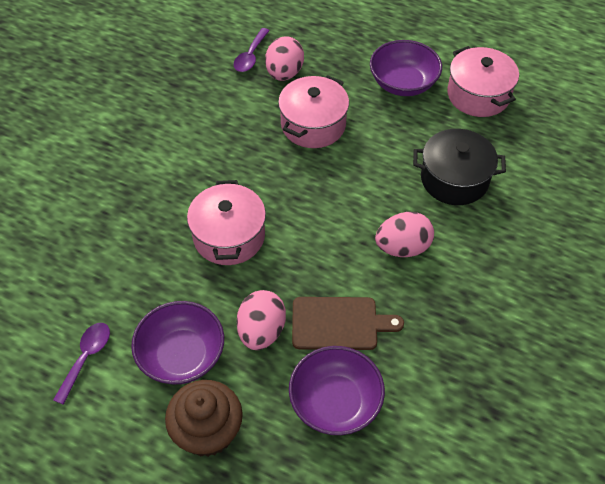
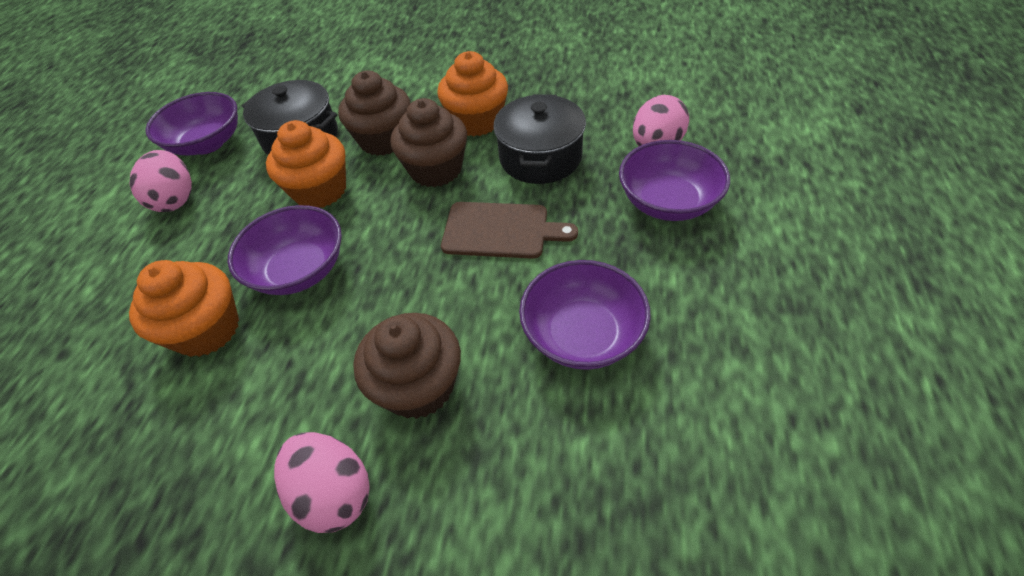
black pot: 1 -> 2
brown cupcake: 1 -> 3
orange cupcake: 0 -> 3
pink pot: 3 -> 0
purple bowl: 3 -> 4
purple spoon: 2 -> 0

